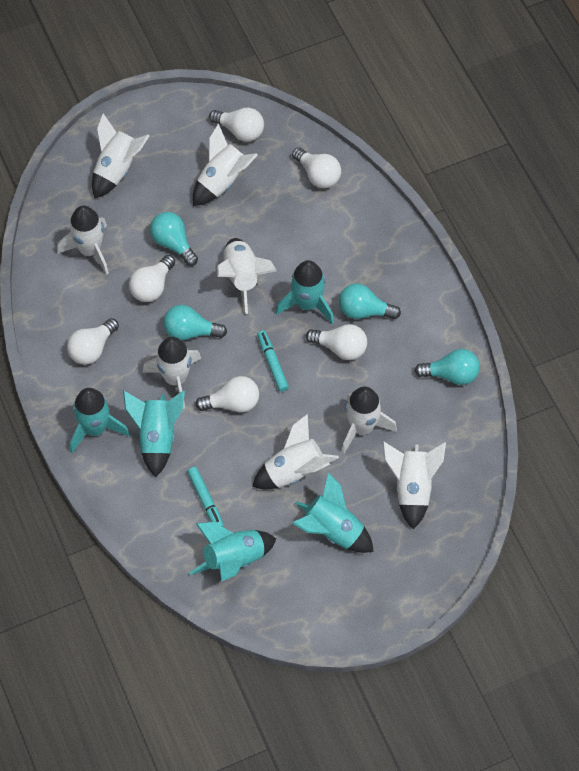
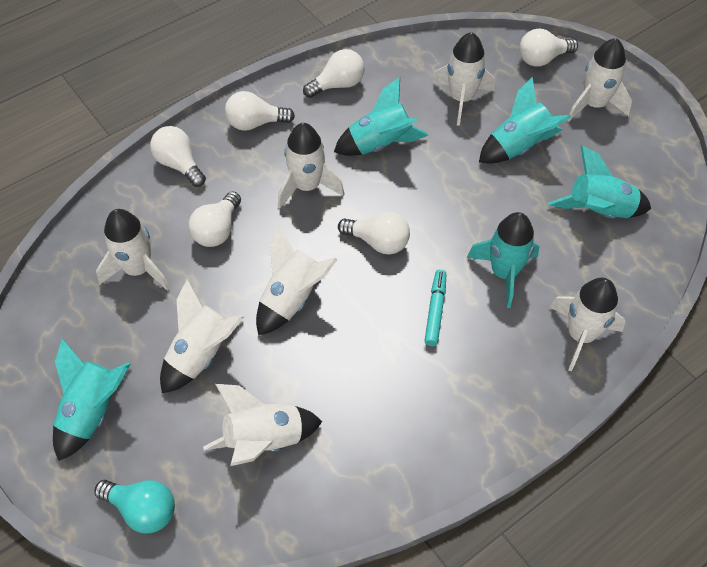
turquoise light bulb: 4 -> 1
turquoise marker: 2 -> 1

